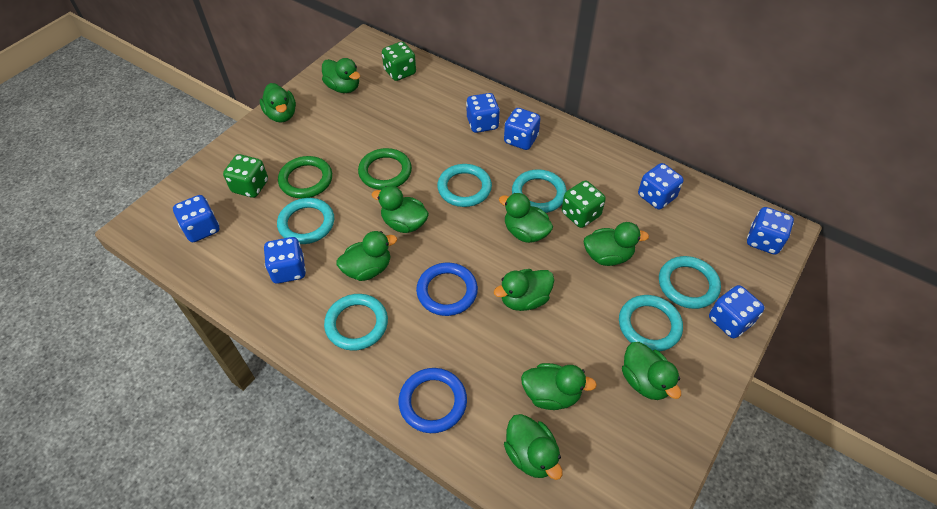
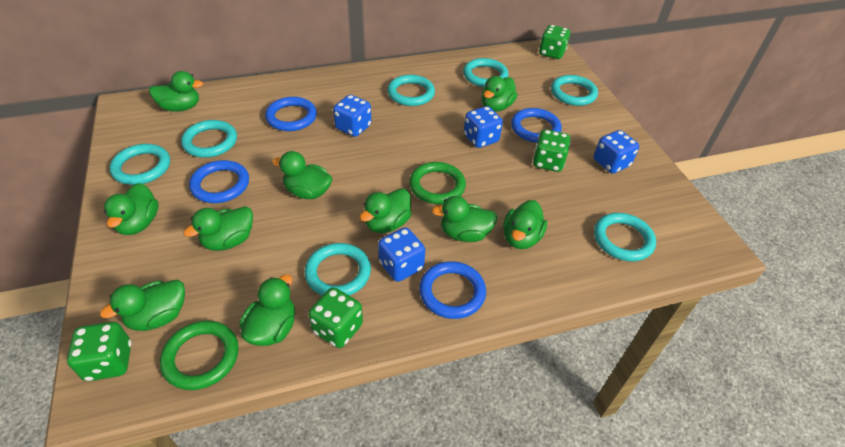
blue dice: 7 -> 4
blue ring: 2 -> 4
green dice: 3 -> 4
turquoise ring: 6 -> 7

